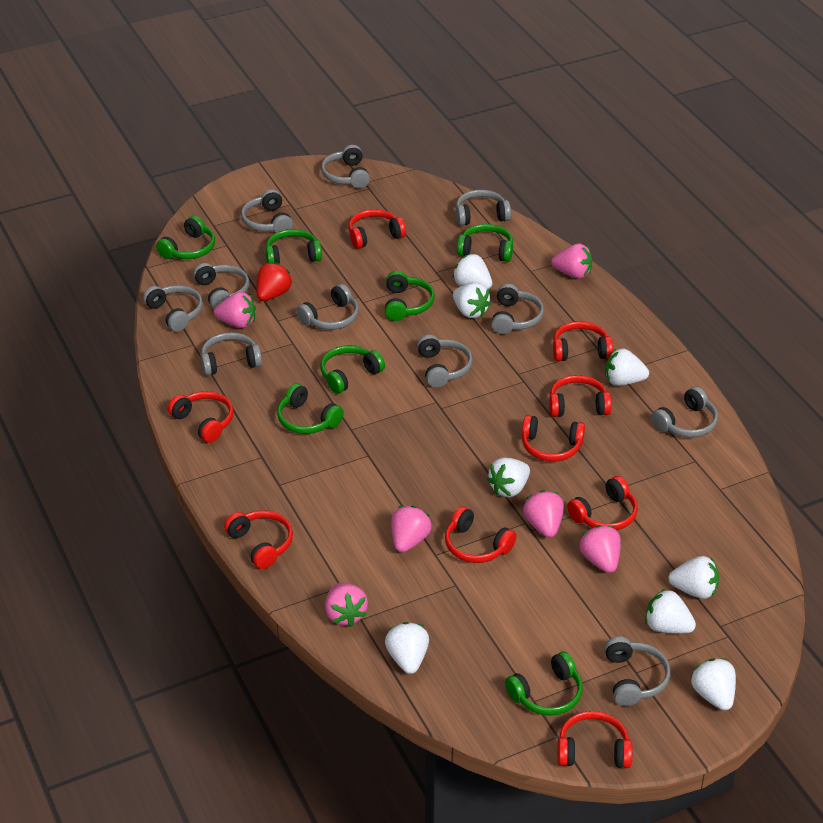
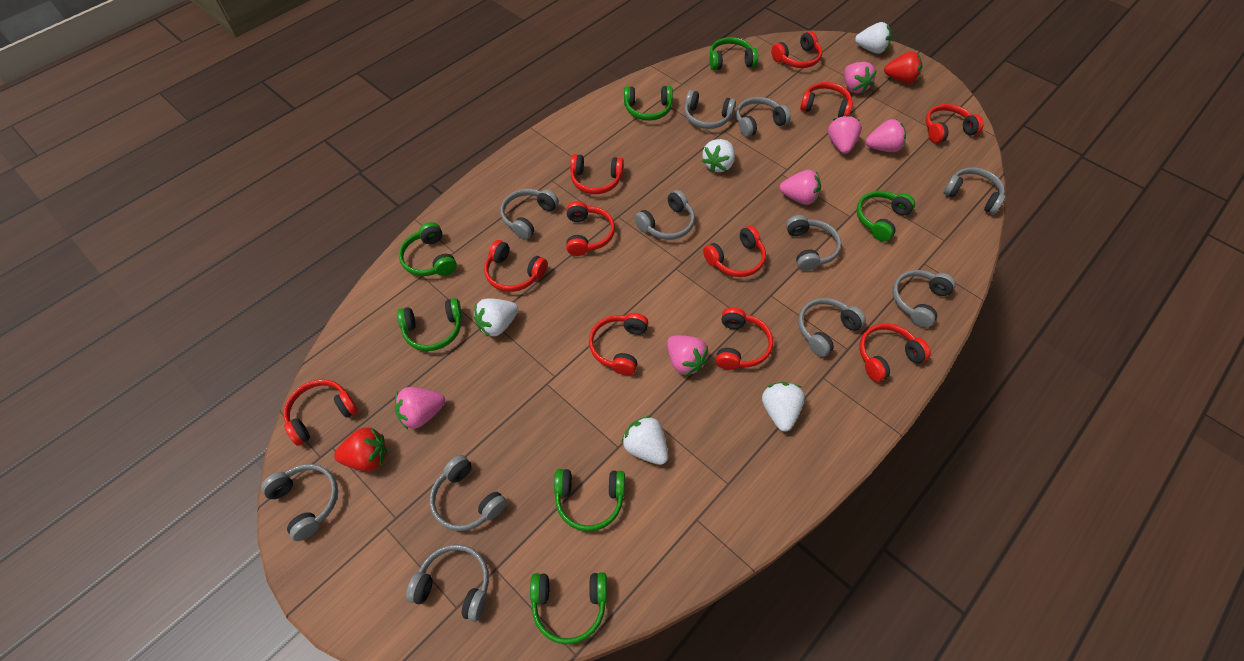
red headphones: 9 -> 11
red strawberry: 1 -> 2
white strawberry: 8 -> 5

